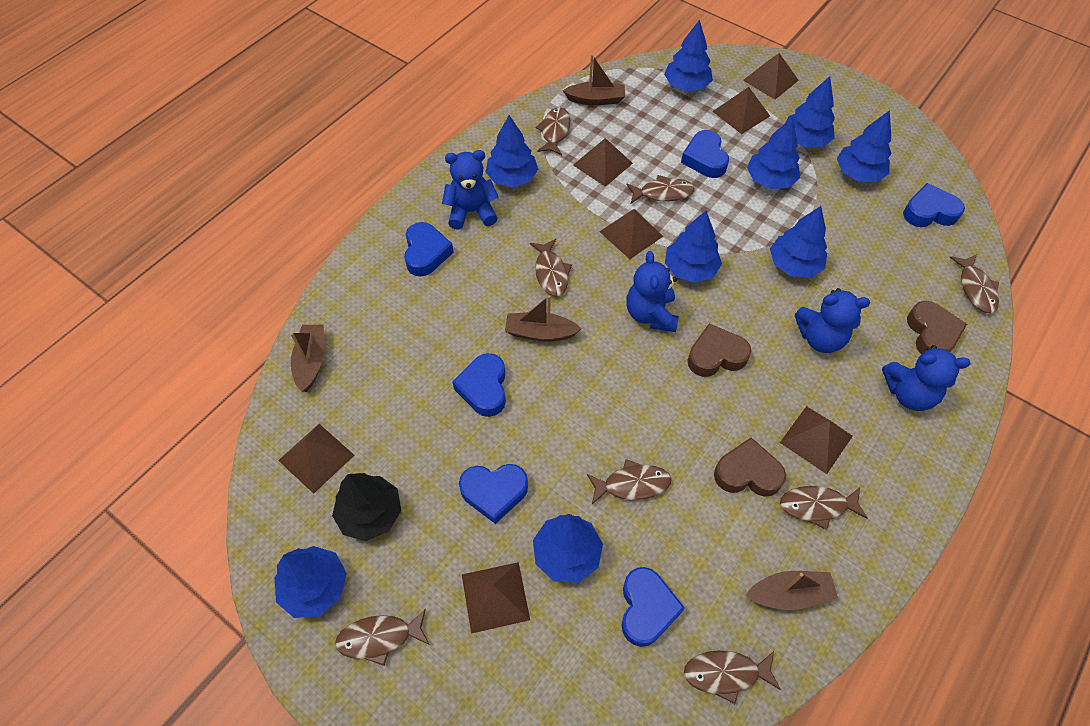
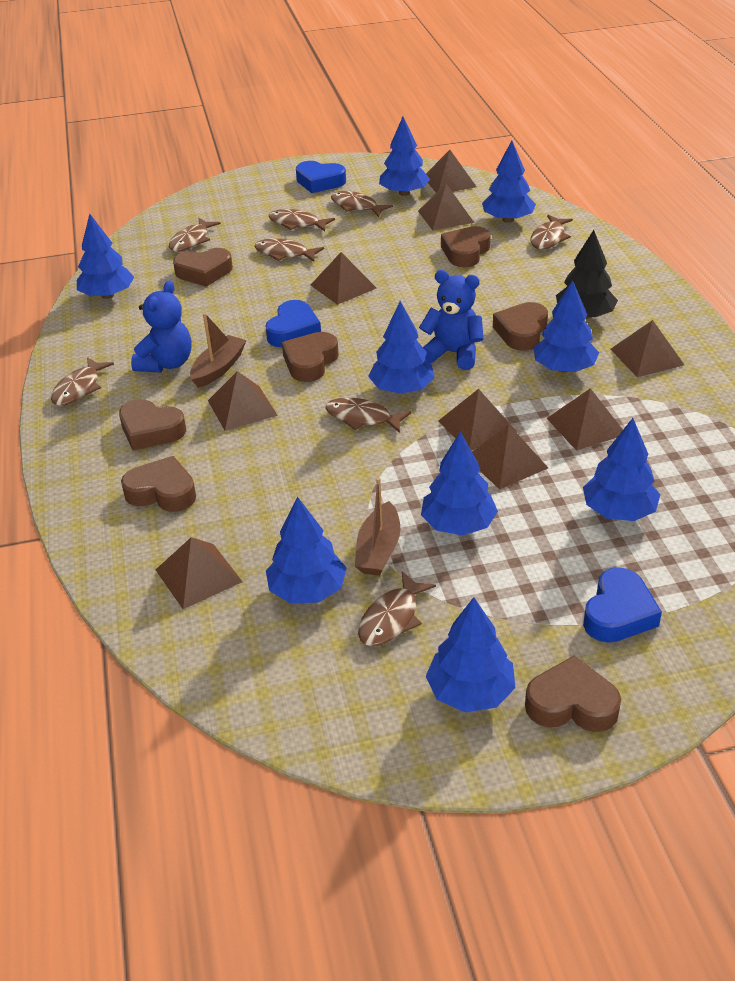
blue heart: 6 -> 3
blue teddy bear: 4 -> 2
brown boat: 4 -> 2
brown heart: 3 -> 7
brown pyramid: 7 -> 9

